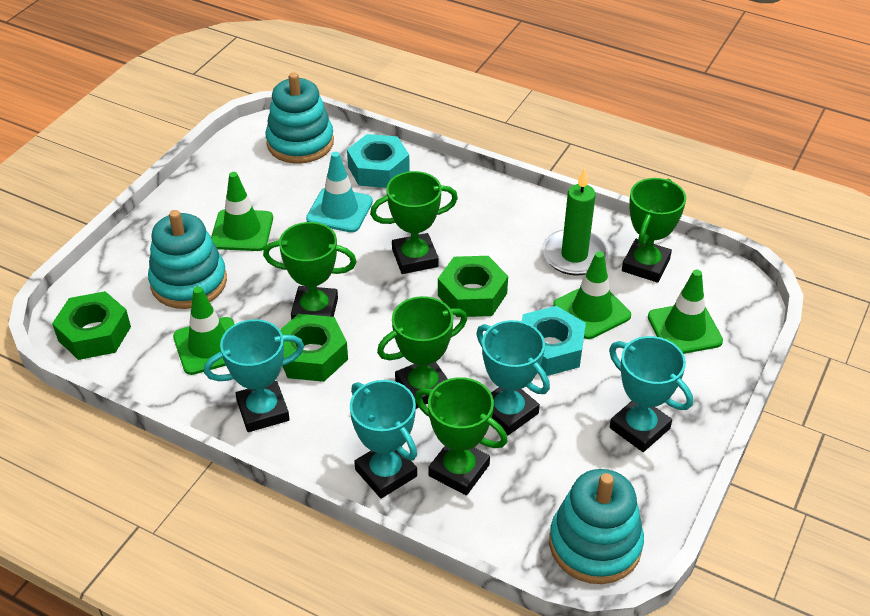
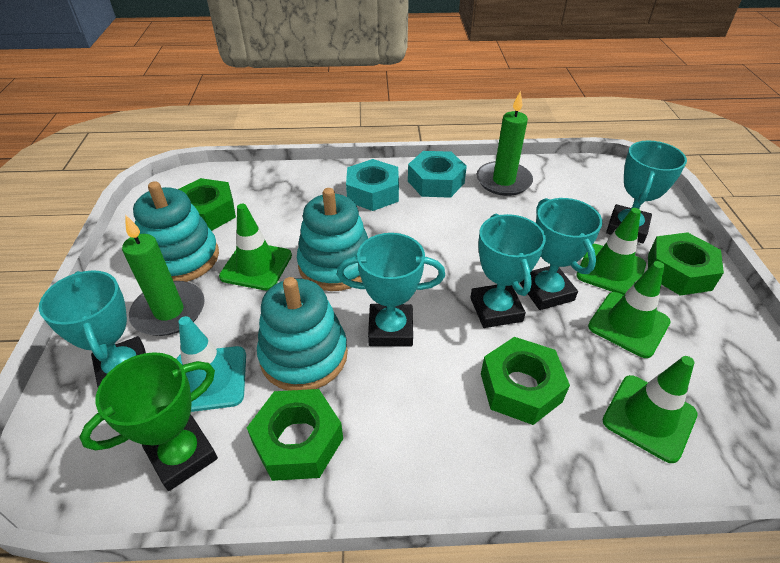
green candle: 1 -> 2
green nut: 3 -> 4
green trophy: 5 -> 1
turquoise trophy: 4 -> 5

